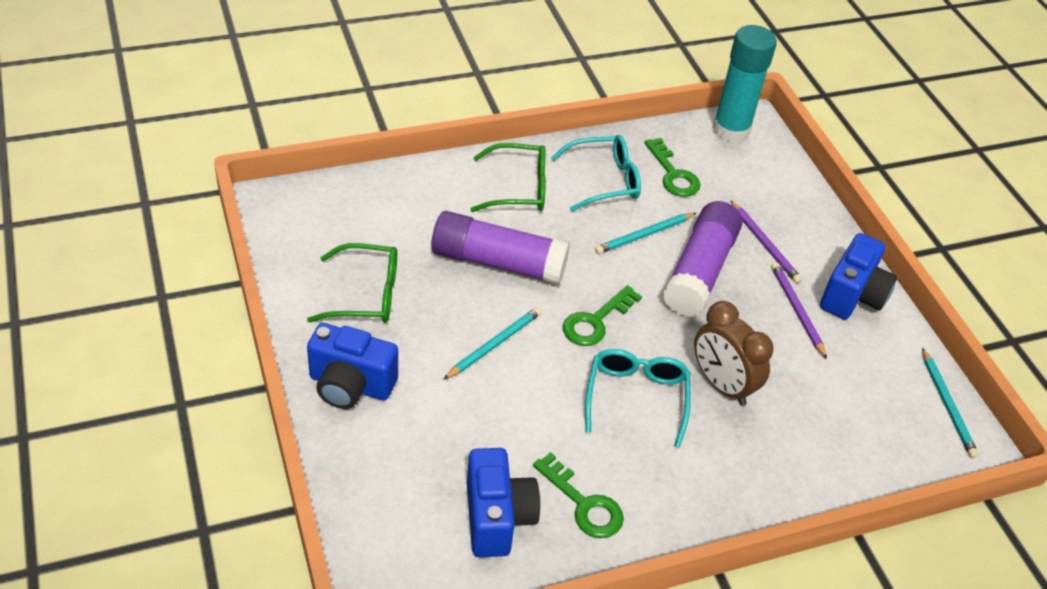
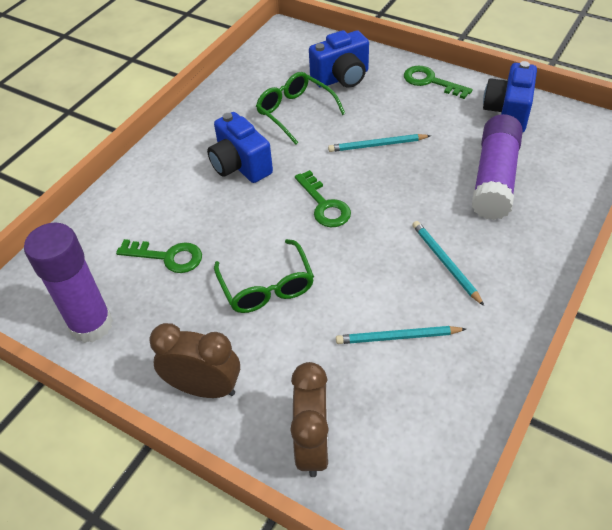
brown clock: 1 -> 2
purple pencil: 2 -> 0
turquoise glasses: 2 -> 0
turquoise glue stick: 1 -> 0

